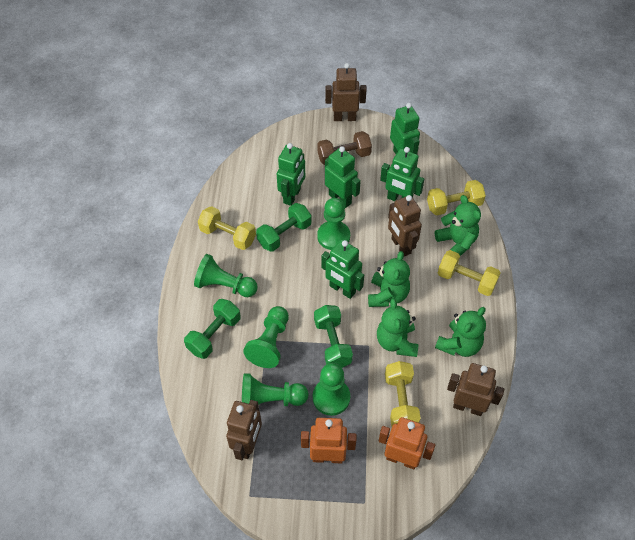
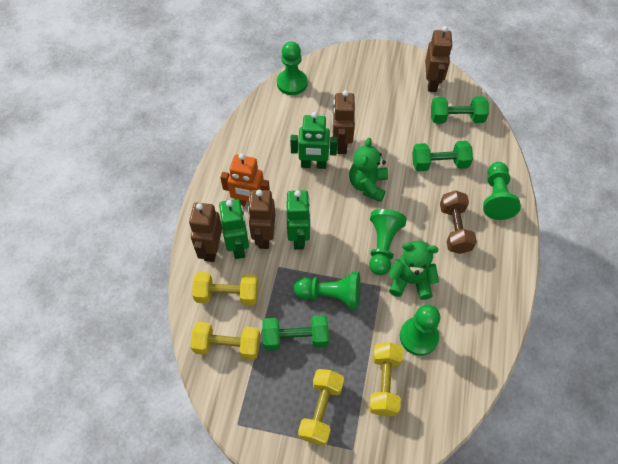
green robot: 5 -> 3
green teddy bear: 4 -> 2
orange robot: 2 -> 1

